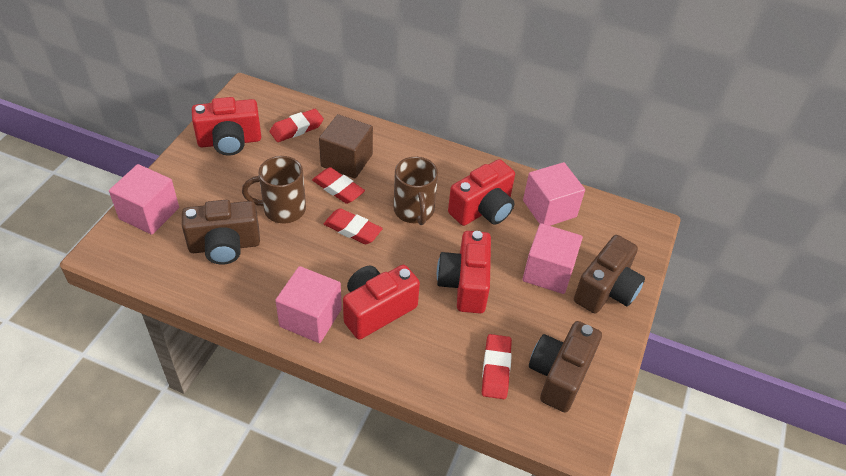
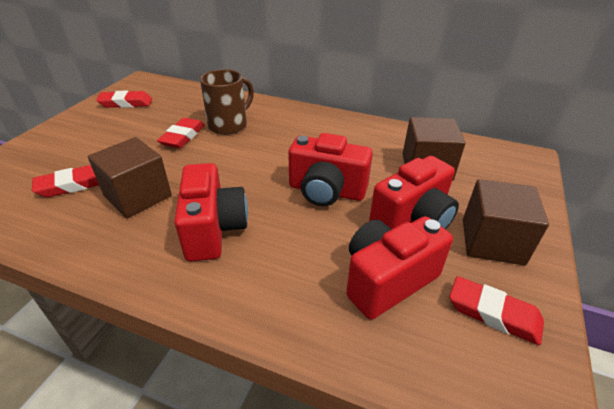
brown camera: 3 -> 0
brown cube: 1 -> 3
brown mug: 2 -> 1
pink cube: 4 -> 0

